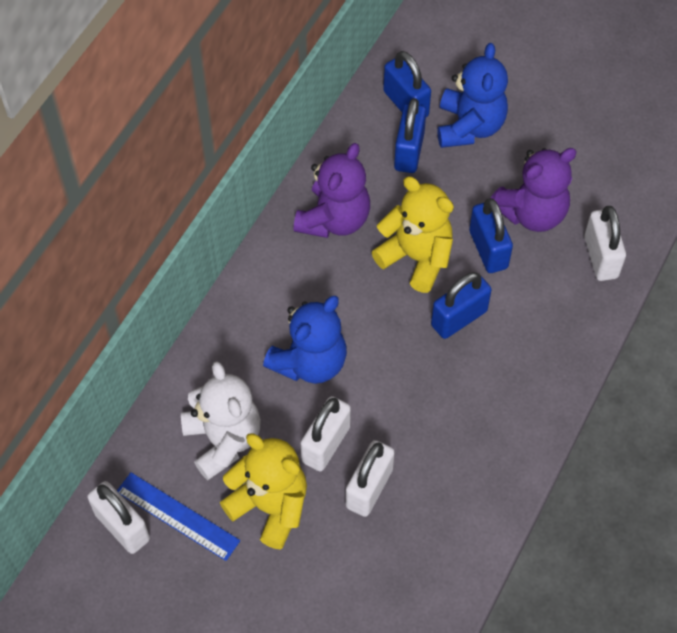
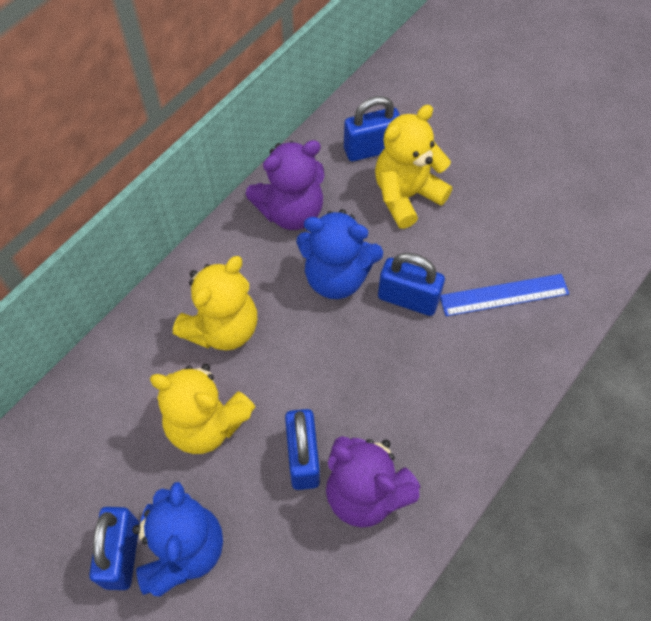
white padlock: 4 -> 0
white teddy bear: 1 -> 0
yellow teddy bear: 2 -> 3

